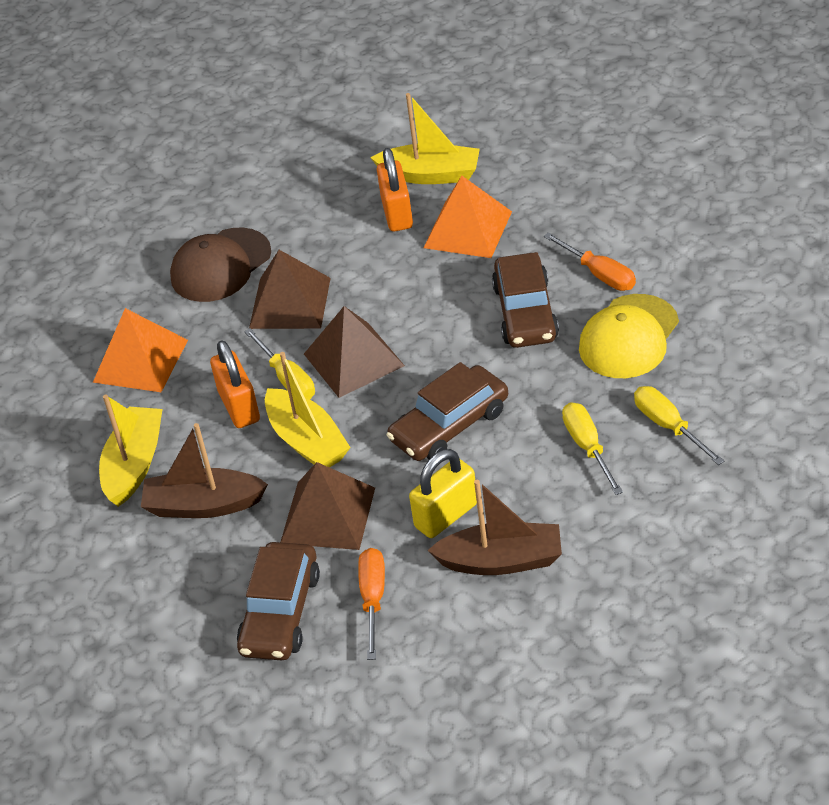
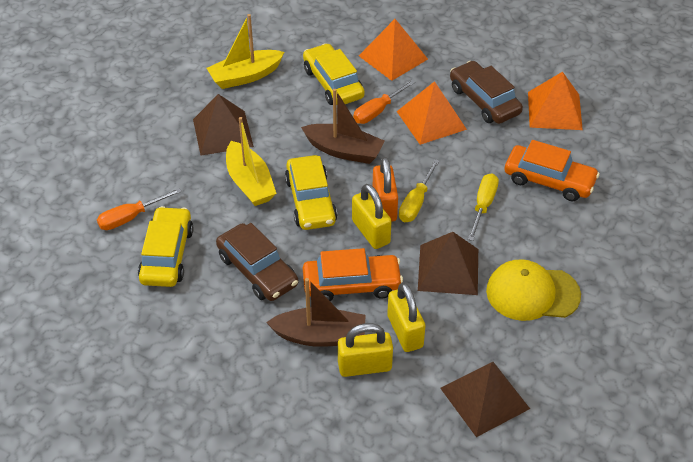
brown cap: 1 -> 0
brown car: 3 -> 2
orange car: 0 -> 2
orange padlock: 2 -> 1
orange pyramid: 2 -> 3
yellow boat: 3 -> 2
yellow car: 0 -> 3
yellow padlock: 1 -> 3
yellow screwdriver: 3 -> 2

